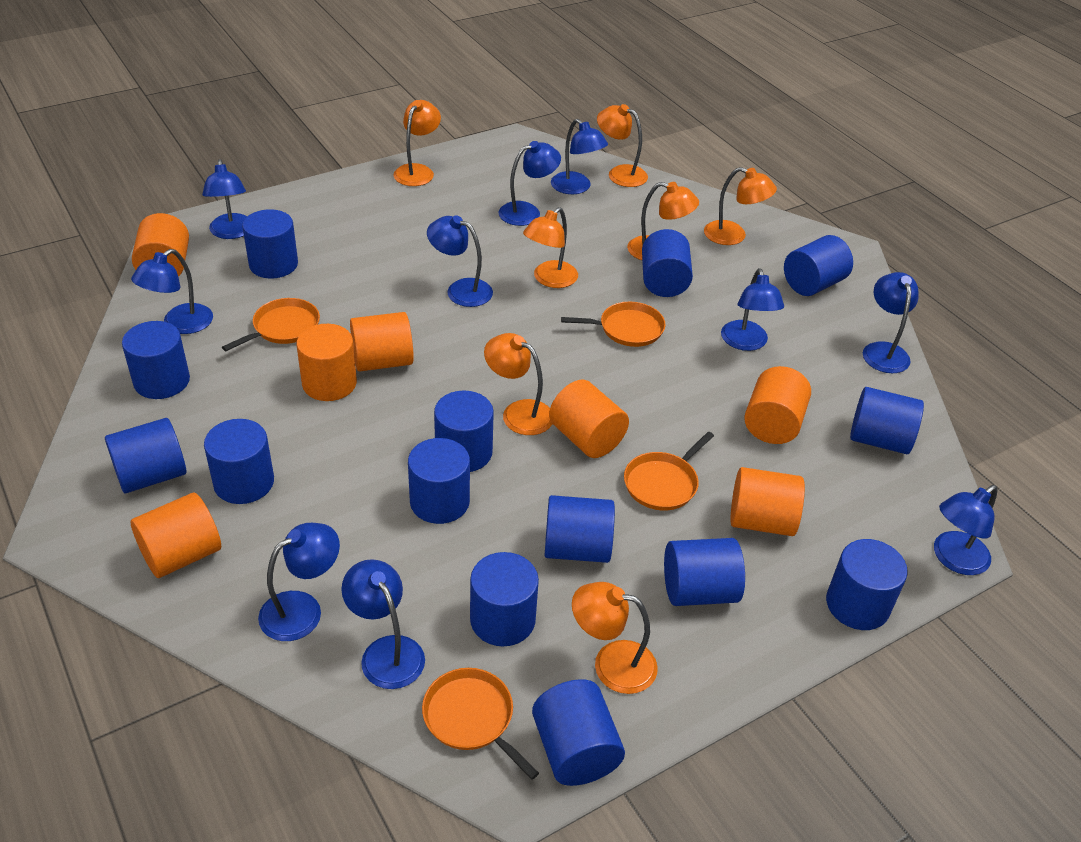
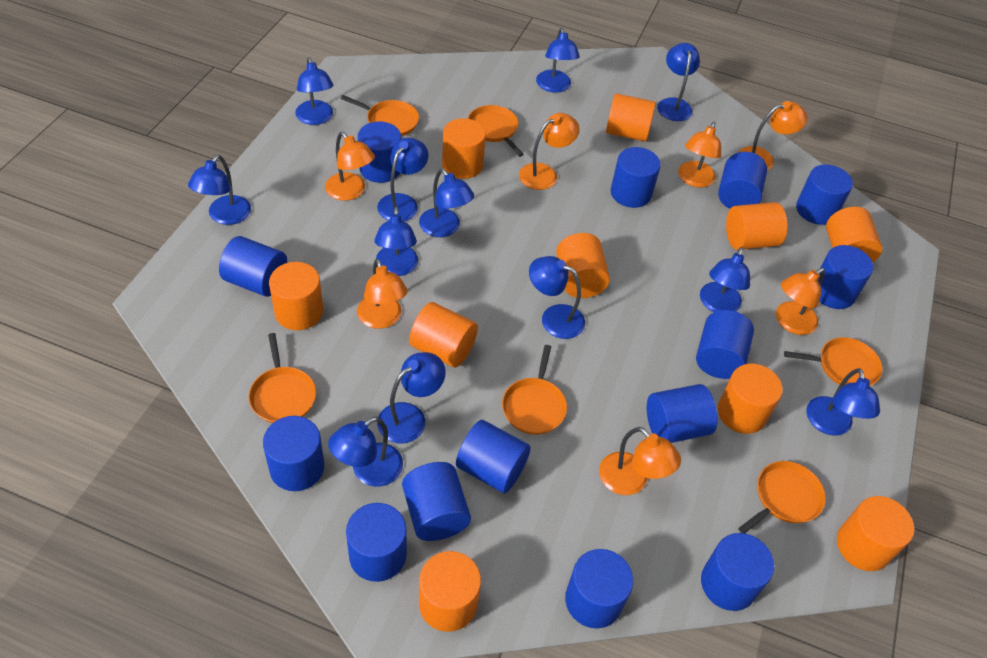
blue lamp: 10 -> 12
orange cylinder: 7 -> 10
orange pan: 4 -> 6

